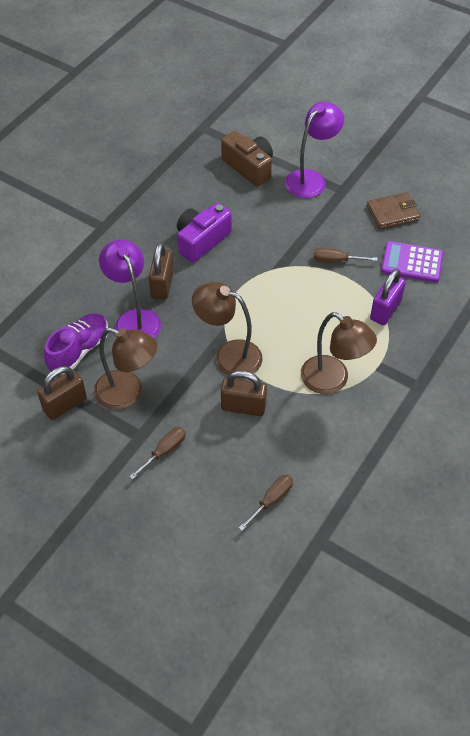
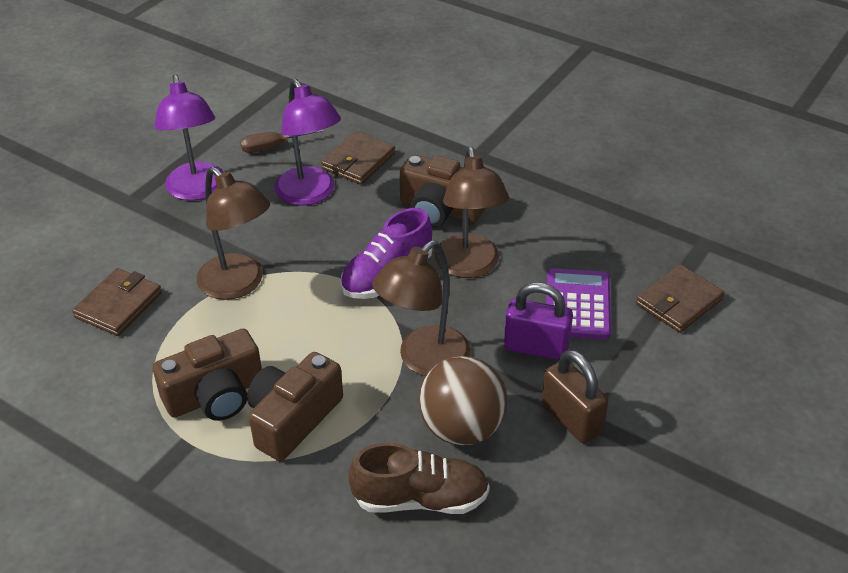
brown ball: 0 -> 1
brown camera: 1 -> 3
brown padlock: 3 -> 1
brown screwdriver: 3 -> 1
brown shoe: 0 -> 1
brown wallet: 1 -> 3
purple camera: 1 -> 0

